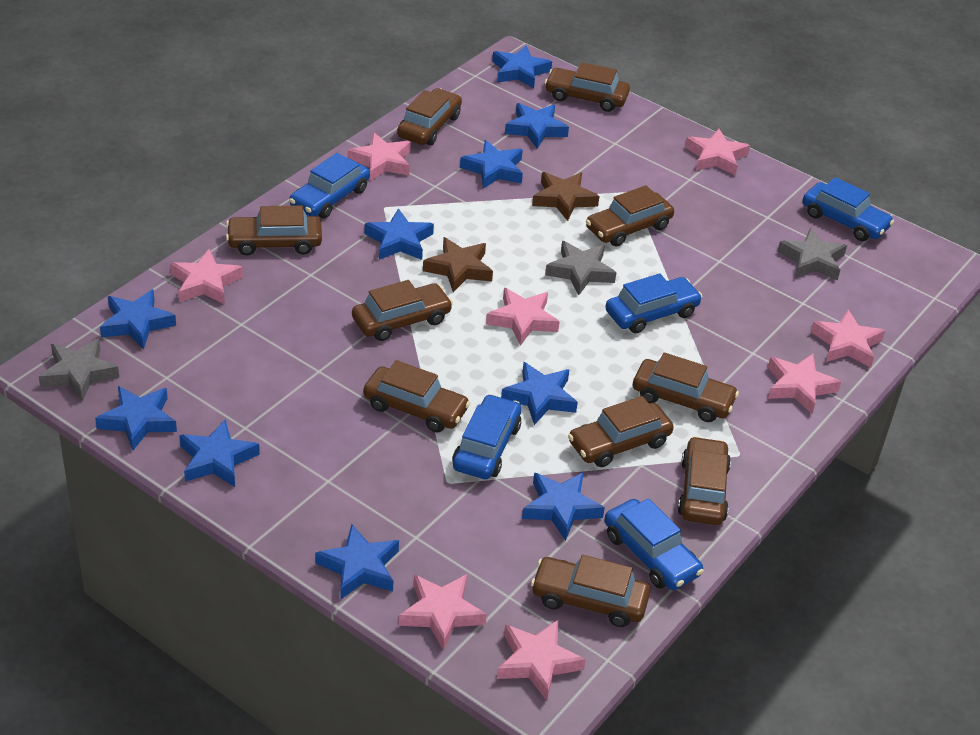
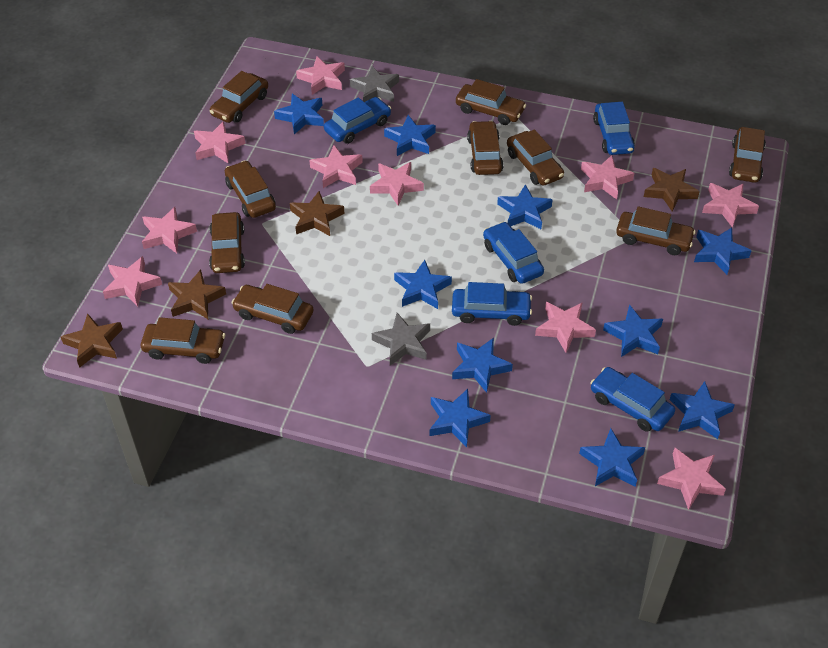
brown star: 2 -> 4
grey star: 3 -> 2
pink star: 8 -> 10

